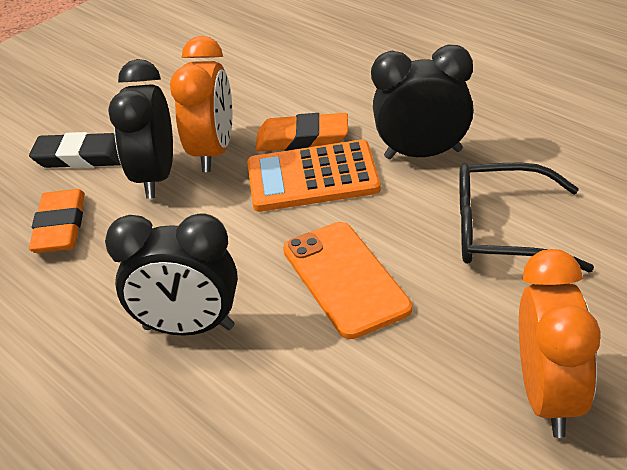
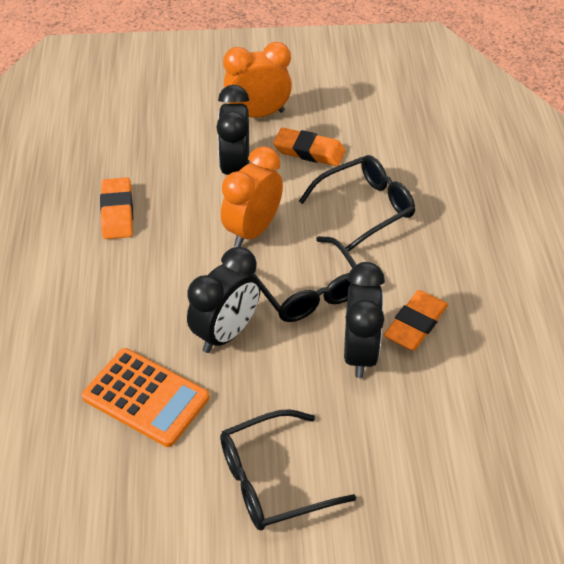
black eraser: 1 -> 0
black glasses: 1 -> 3
orange eraser: 2 -> 3
orange phone: 1 -> 0

